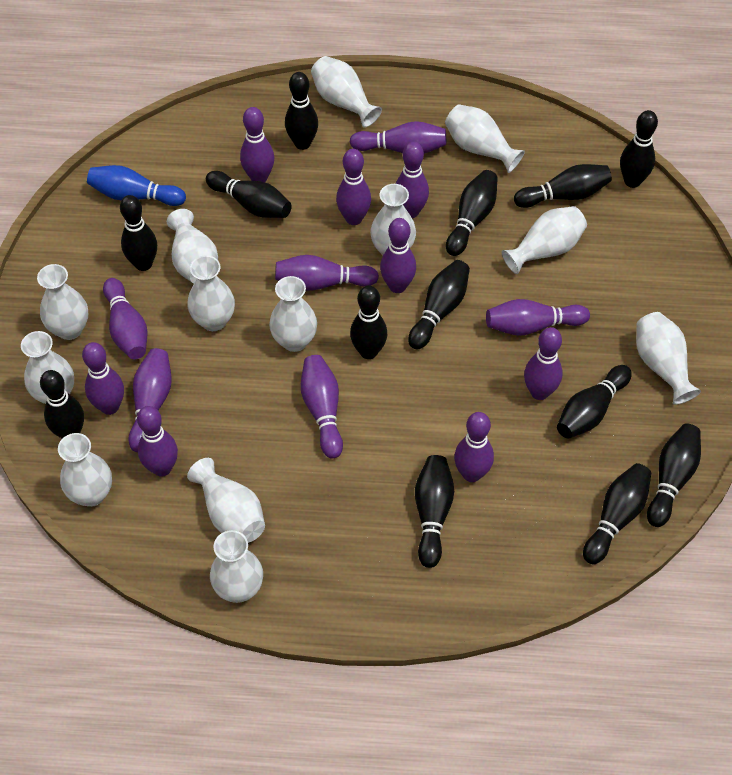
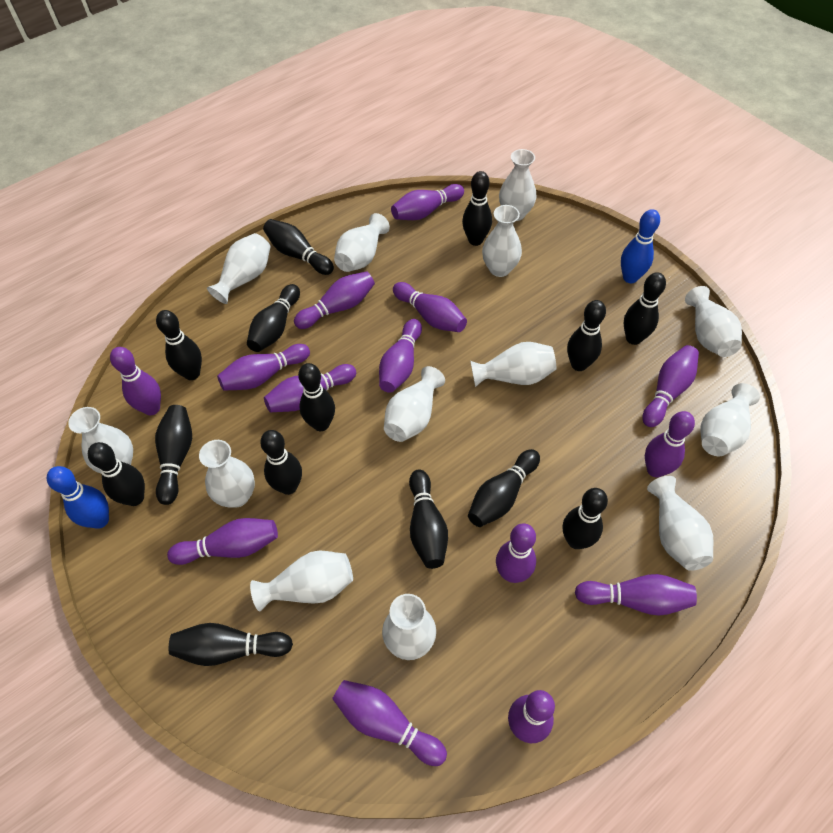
black bowling pin: 13 -> 14
blue bowling pin: 1 -> 2

